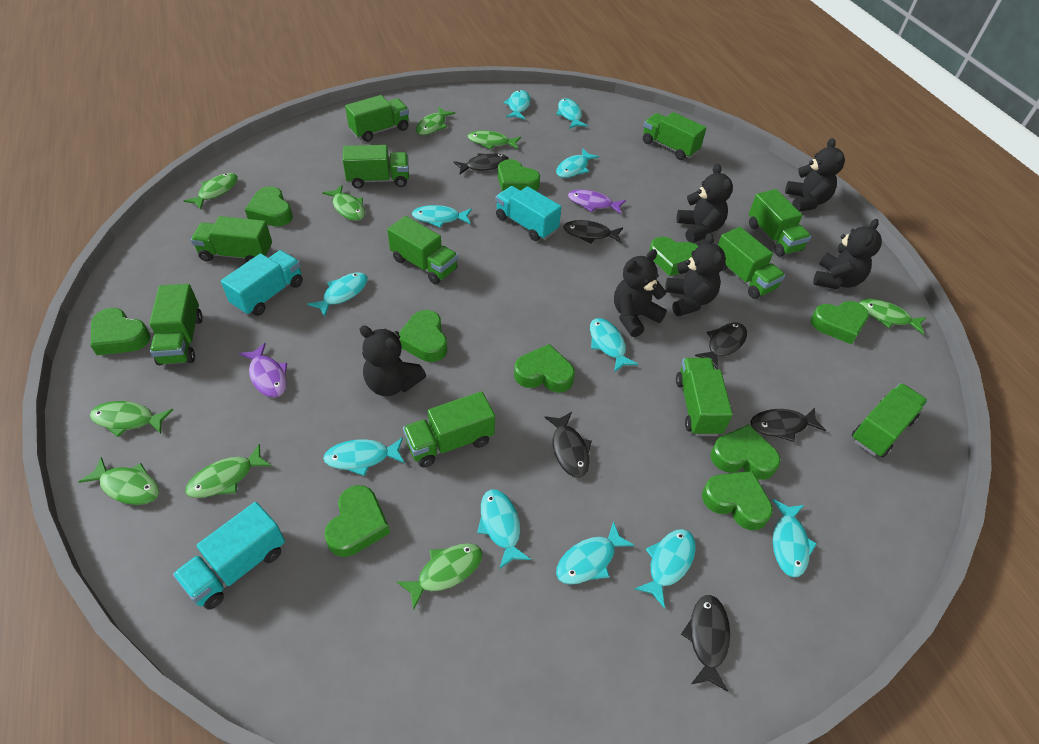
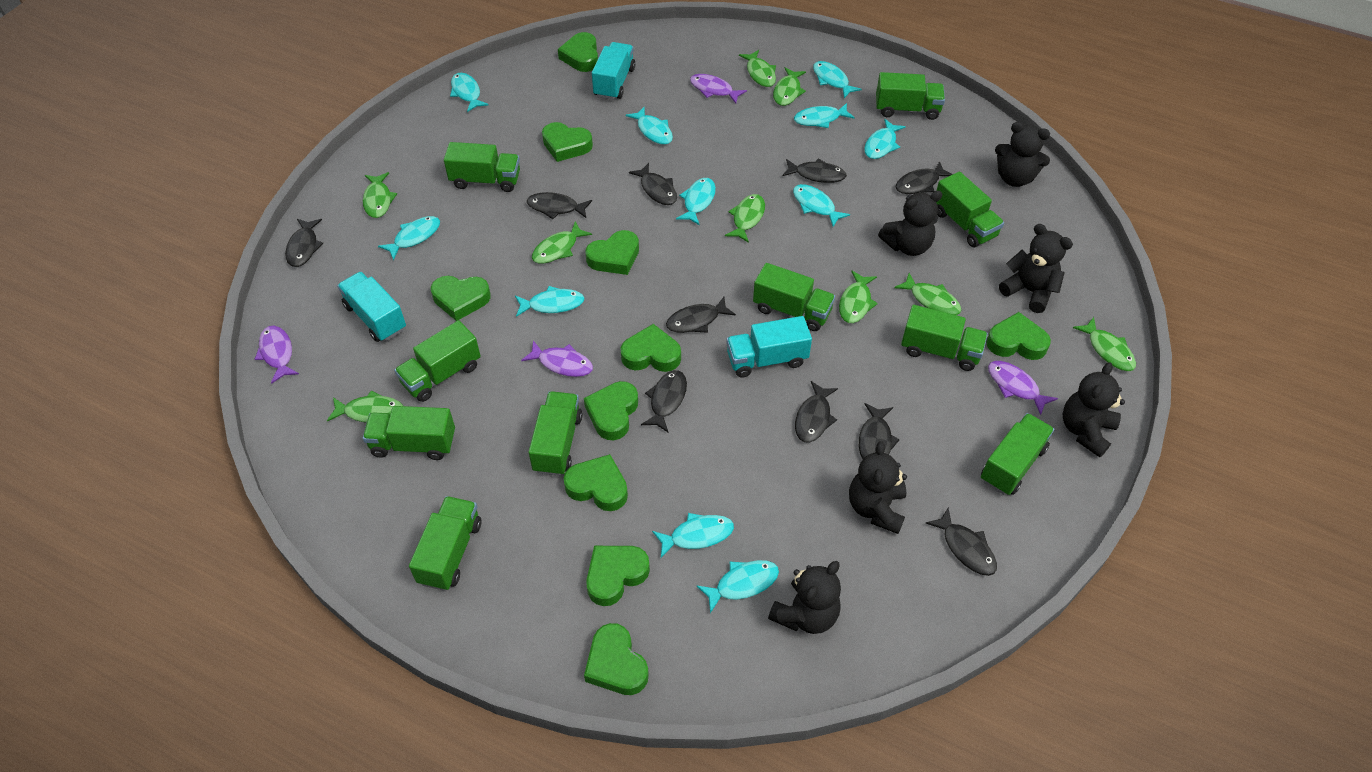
black fish: 6 -> 10
green truck: 11 -> 10
purple fish: 2 -> 4

